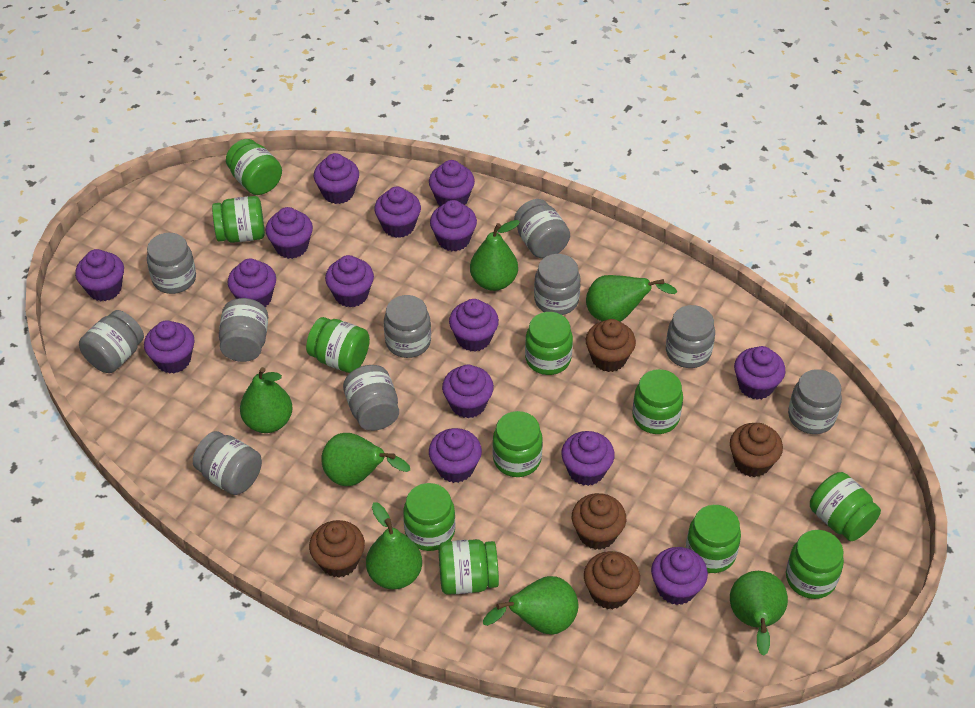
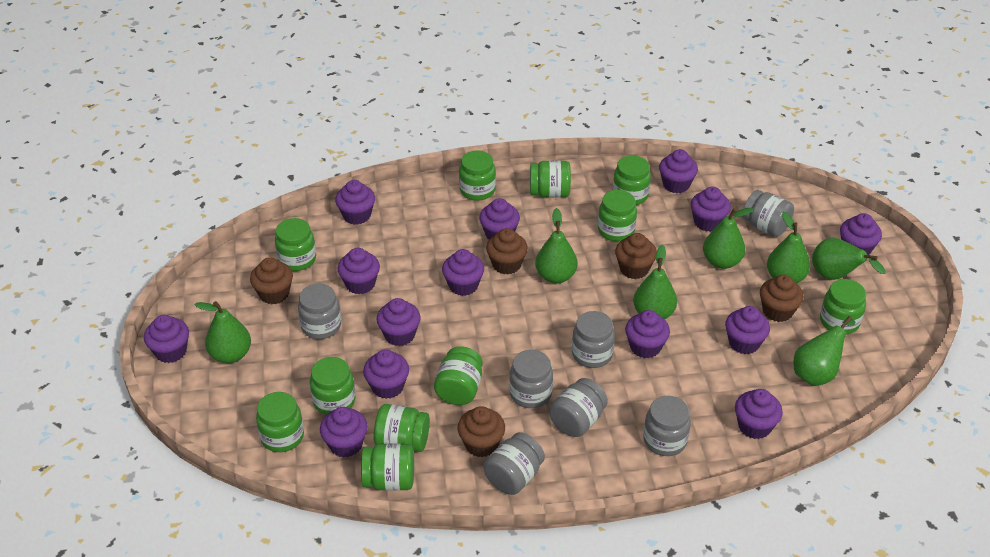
grey jar: 10 -> 7
purple cupcake: 15 -> 14

